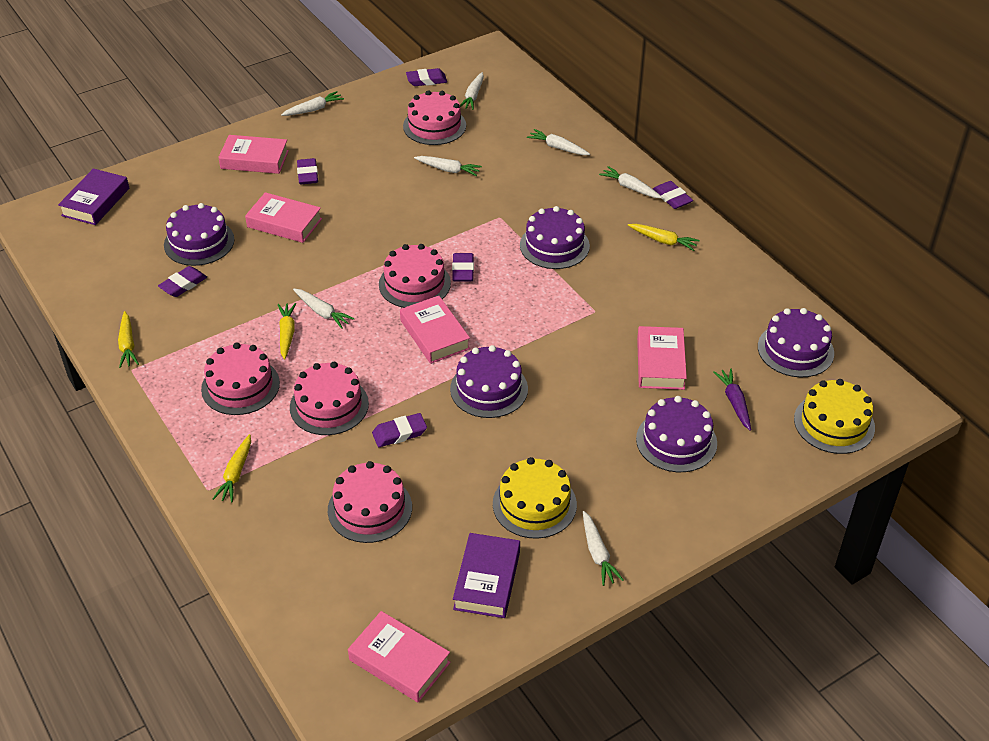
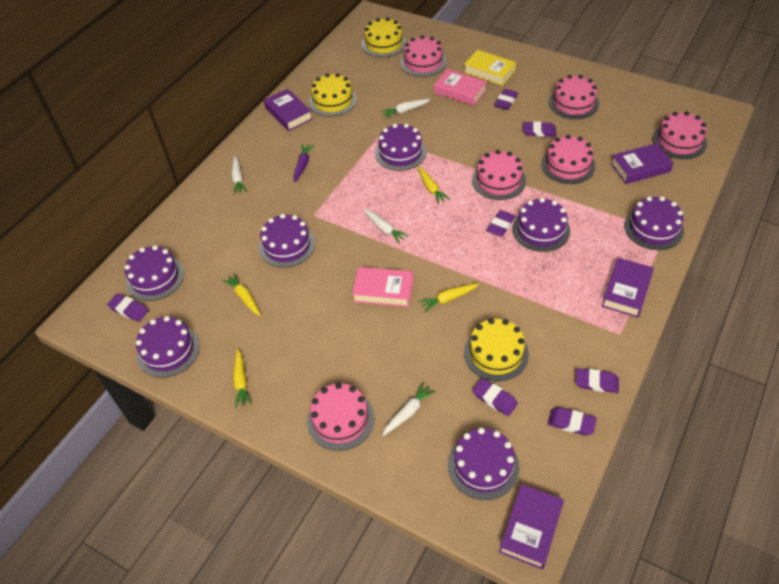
pink book: 5 -> 2
pink cake: 5 -> 6
purple book: 2 -> 4
purple cake: 5 -> 7
purple eraser: 6 -> 7
white carrot: 7 -> 4
yellow book: 0 -> 1
yellow cake: 2 -> 3

